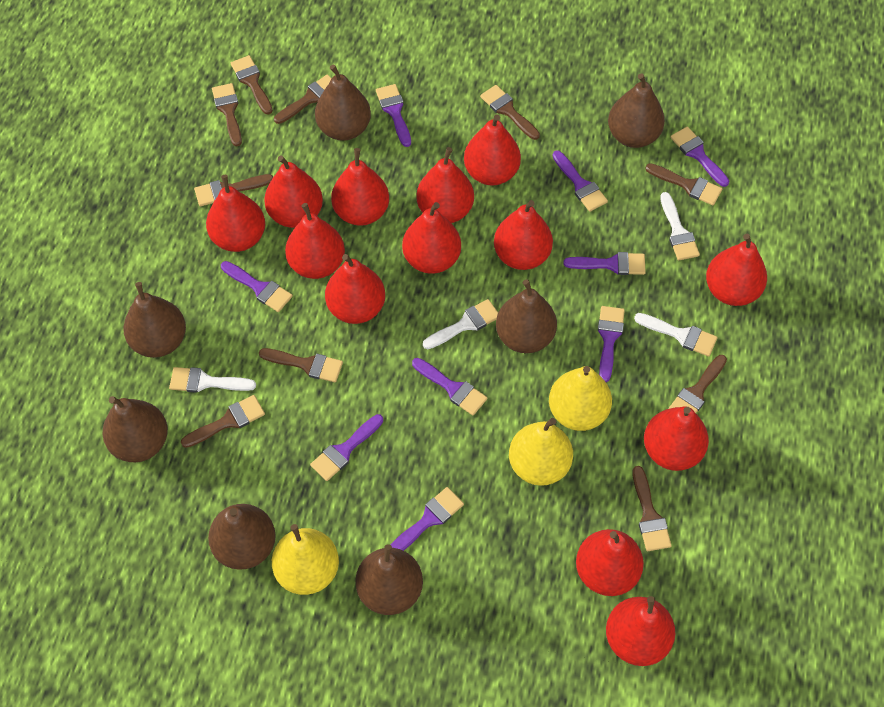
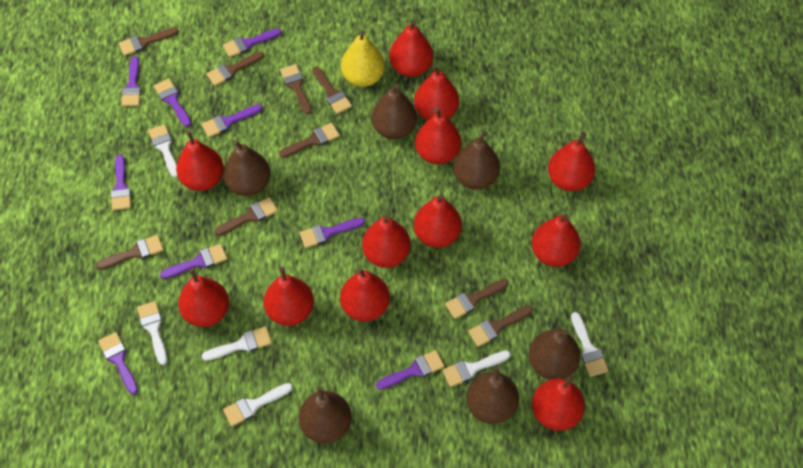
brown brush: 10 -> 9
brown pear: 7 -> 6
red pear: 13 -> 12
white brush: 4 -> 6
yellow pear: 3 -> 1

